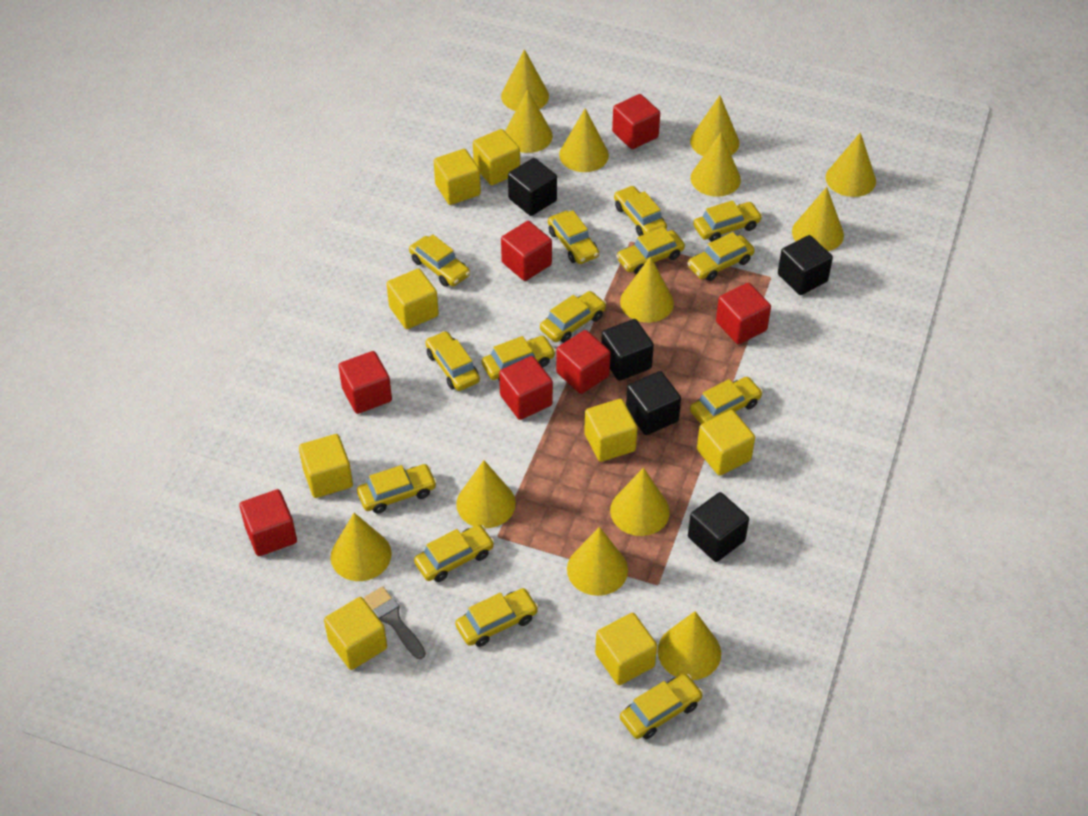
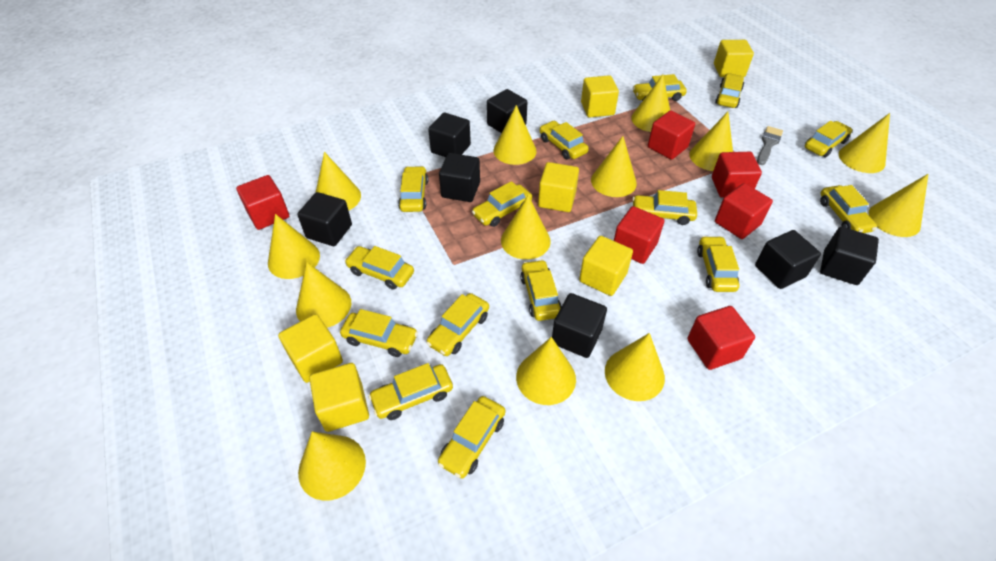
black cube: 5 -> 7
red cube: 7 -> 6
yellow car: 14 -> 15
yellow cube: 8 -> 6

